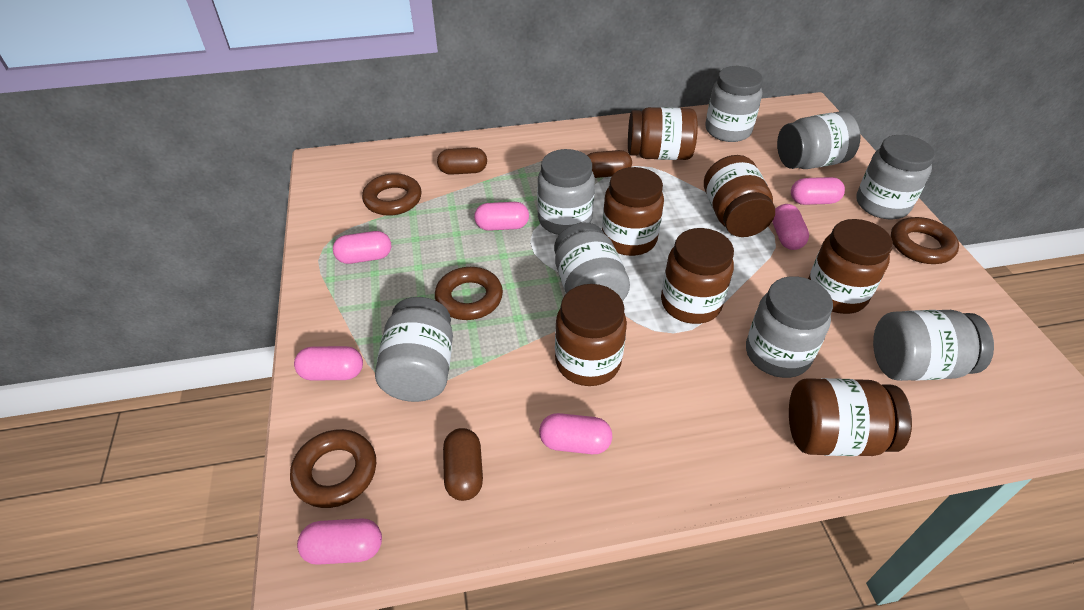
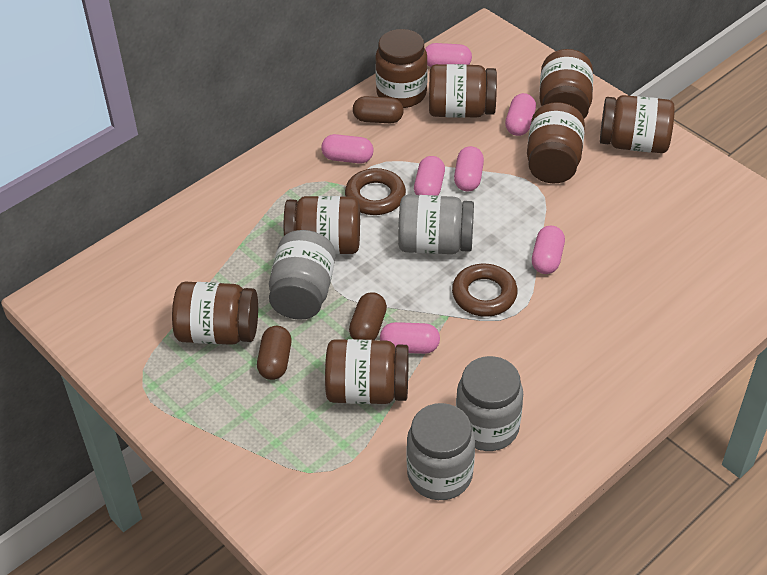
brown jar: 7 -> 8
brown ring: 4 -> 2
grey jar: 8 -> 4

